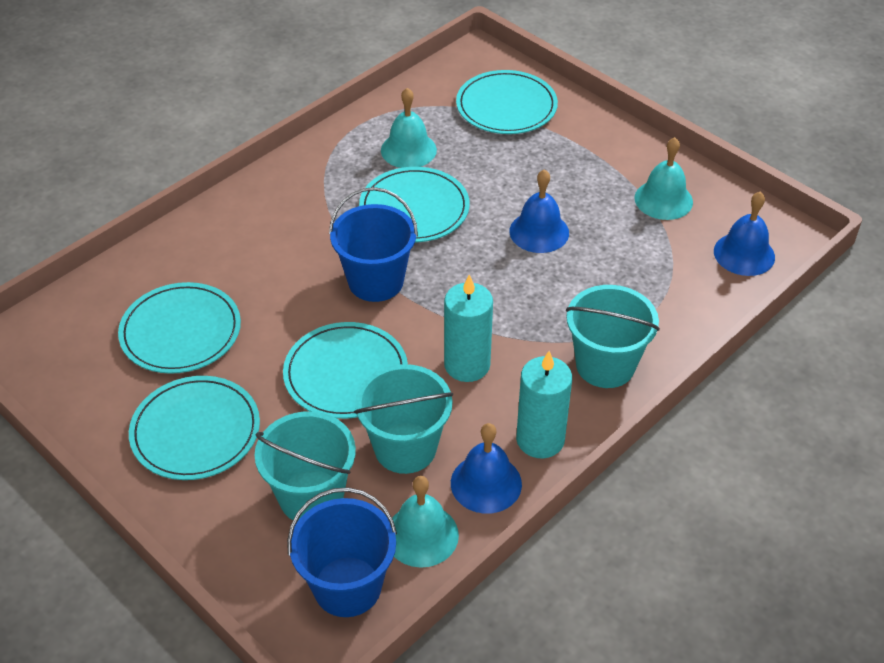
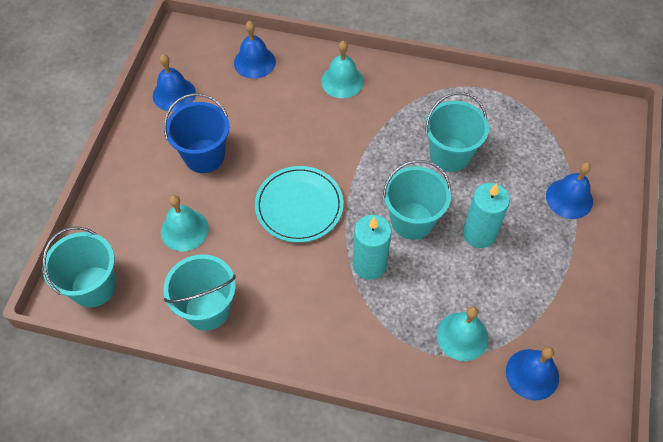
blue bell: 3 -> 4
blue bucket: 2 -> 1
turquoise bucket: 3 -> 4
turquoise plate: 5 -> 1

